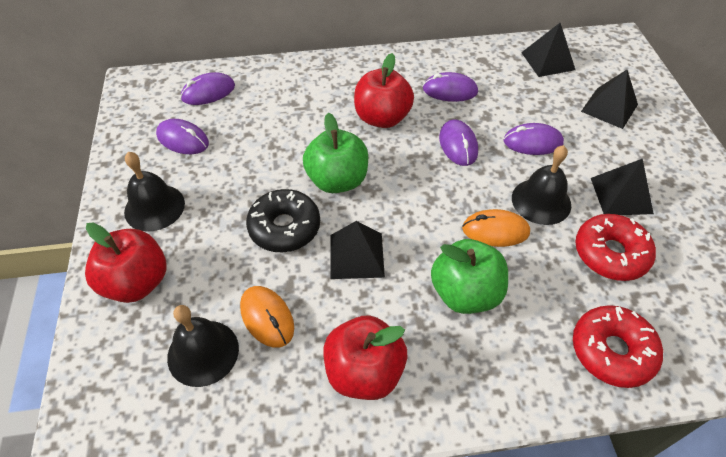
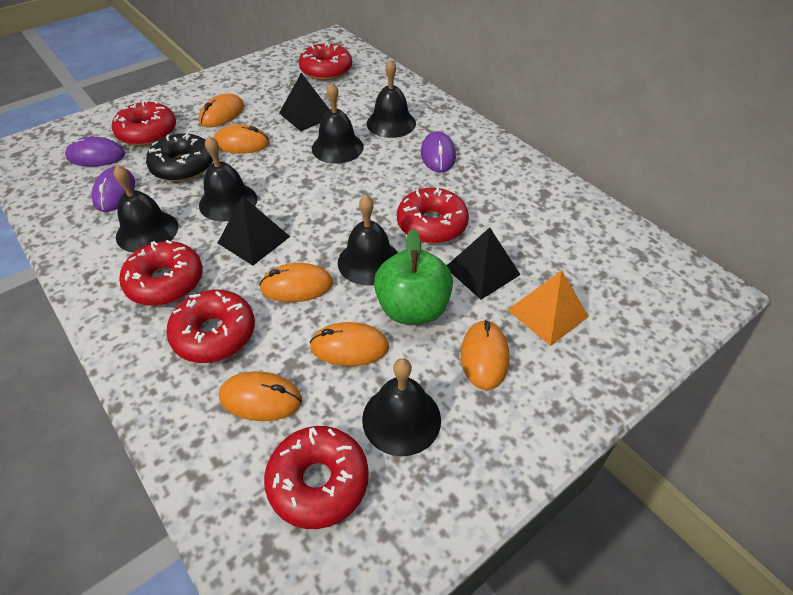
black bell: 3 -> 6
black pyramid: 4 -> 3
green apple: 2 -> 1
orange mouse: 2 -> 6
orange pyramid: 0 -> 1
purple mouse: 5 -> 3
red apple: 3 -> 0
red donut: 2 -> 6

